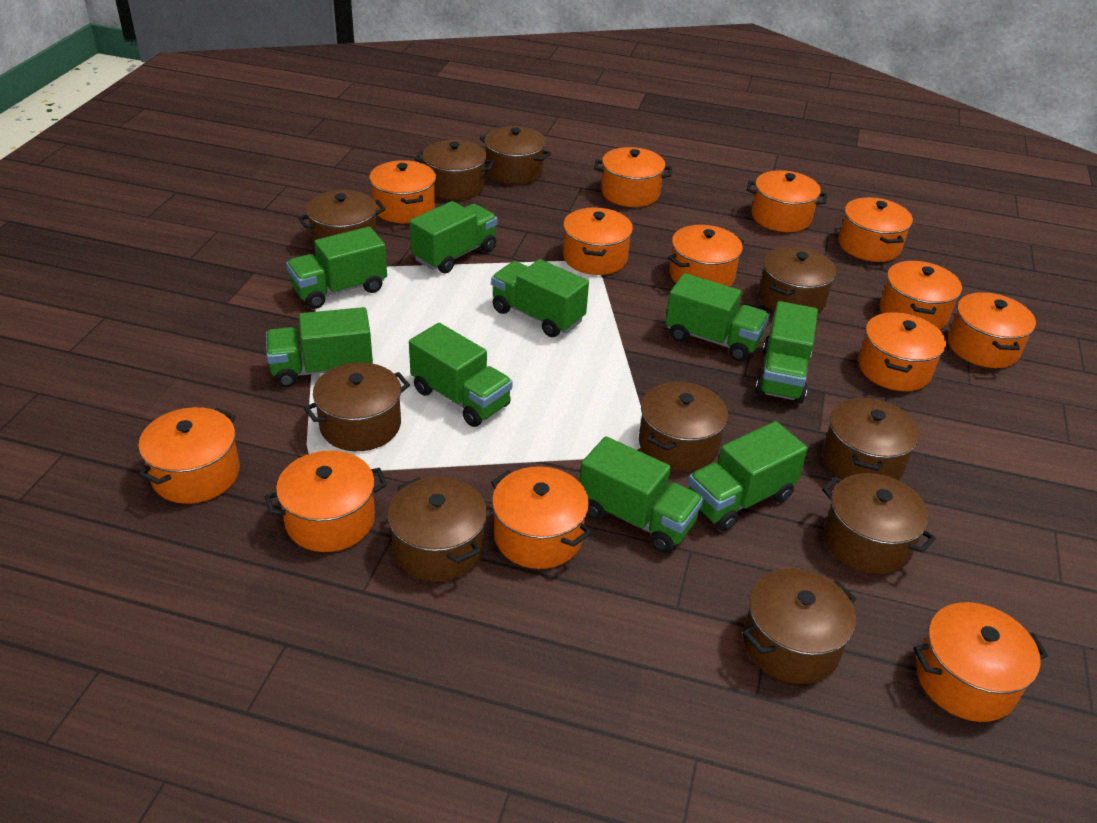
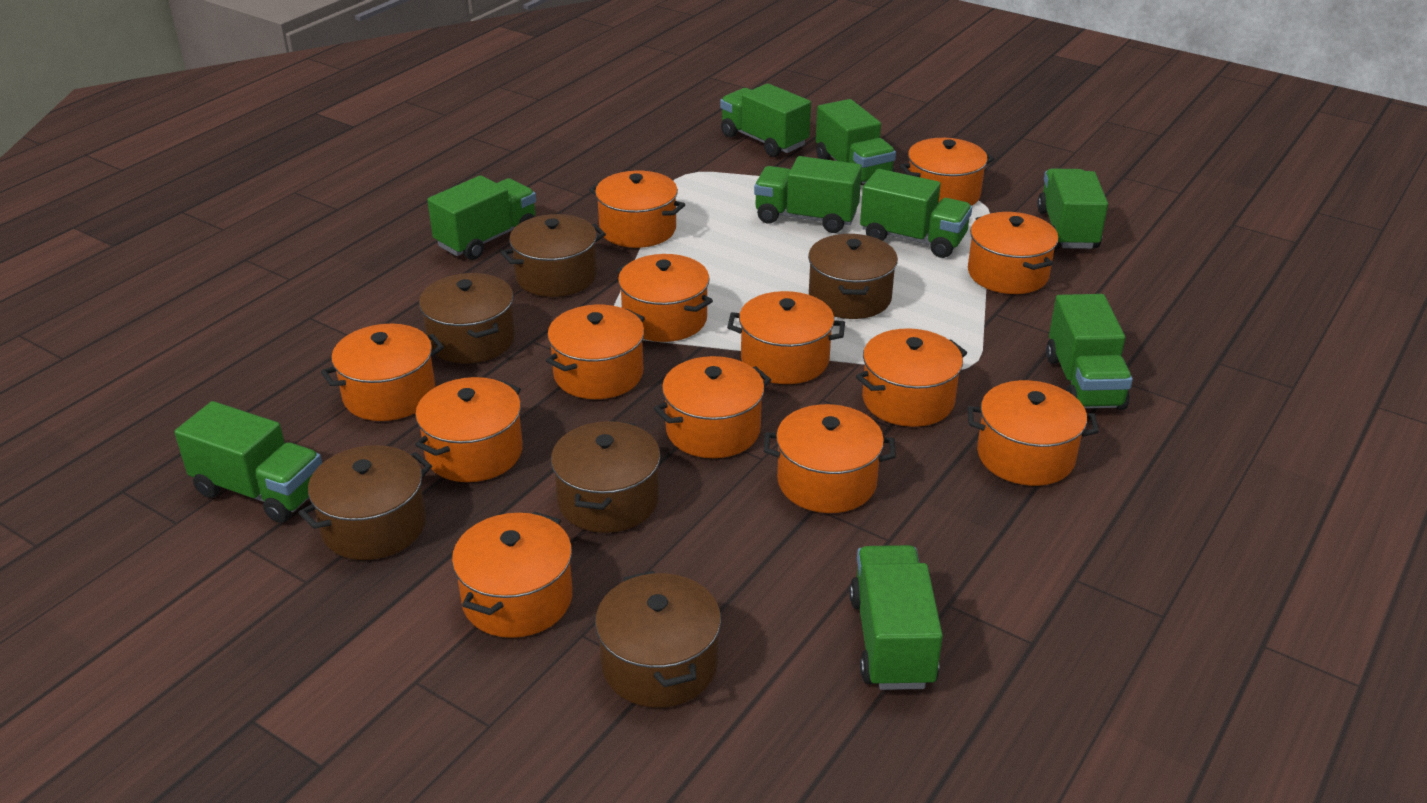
brown pot: 10 -> 6

